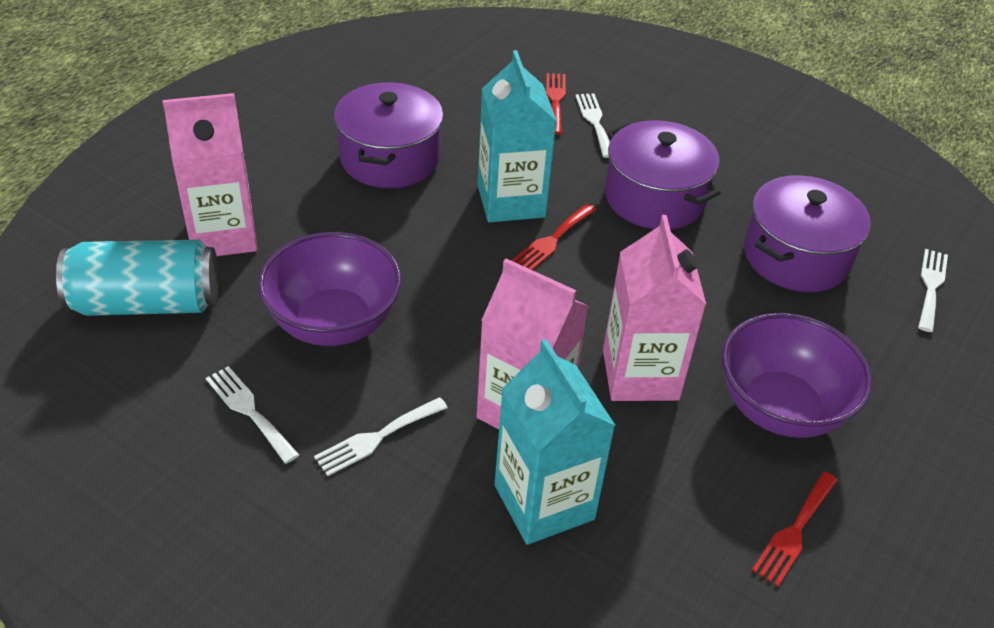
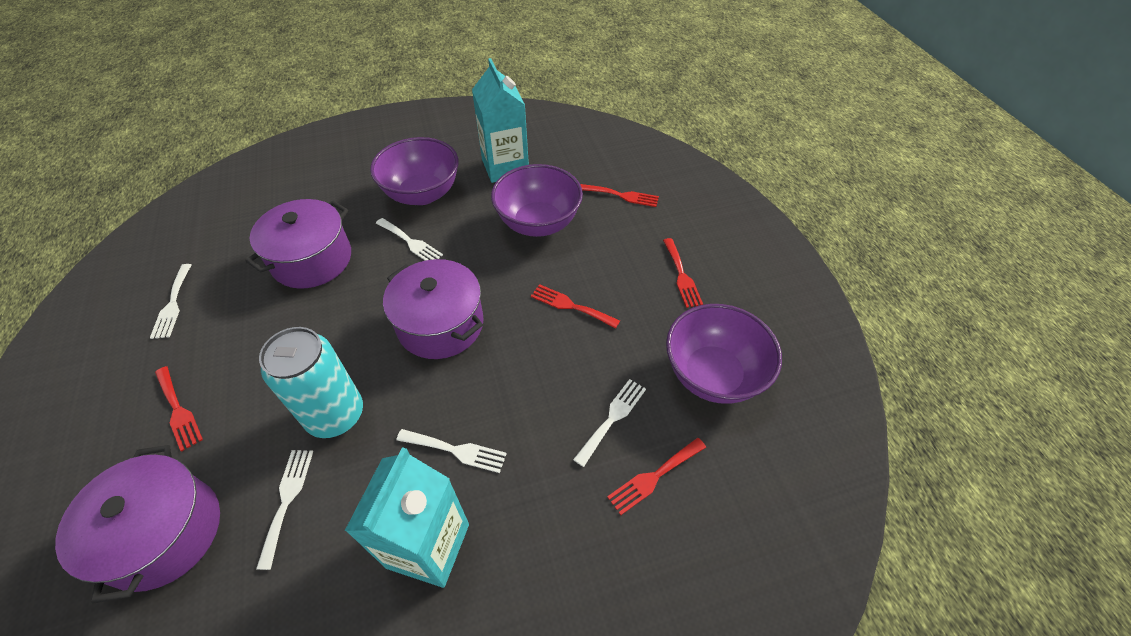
pink carton: 3 -> 0
purple bowl: 2 -> 3
red fork: 3 -> 5
white fork: 4 -> 5

